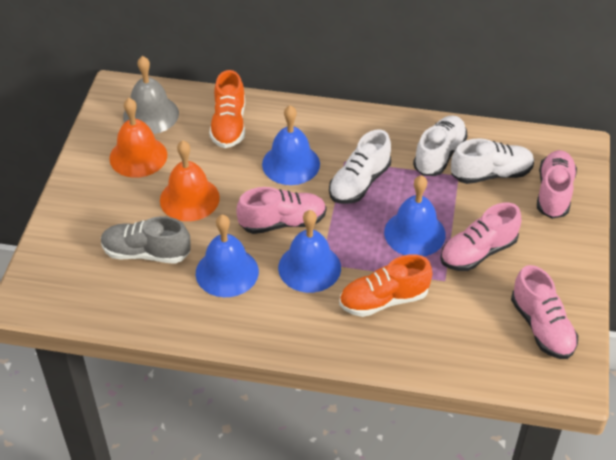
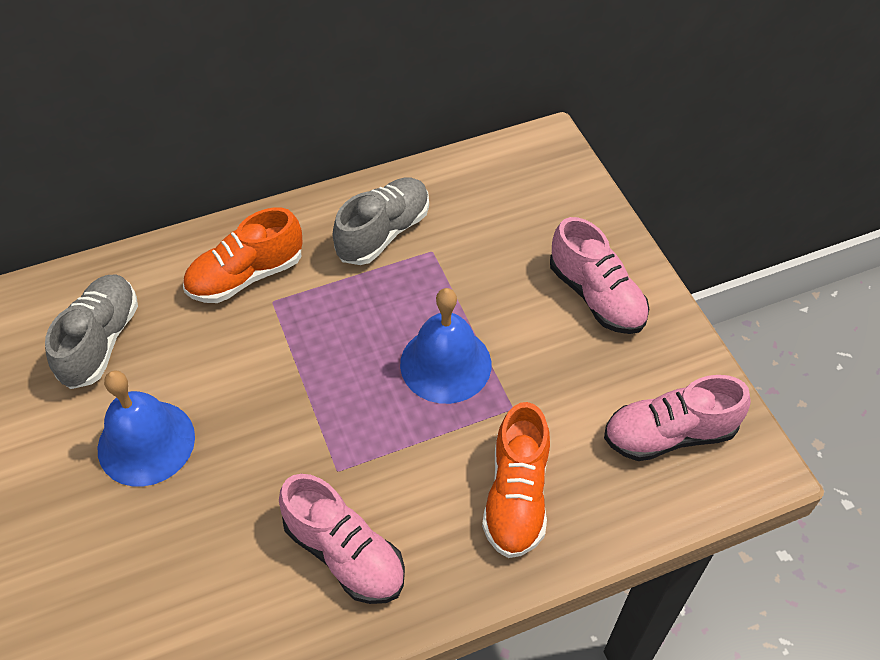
blue bell: 4 -> 2
grey bell: 1 -> 0
grey shoe: 1 -> 2
orange bell: 2 -> 0
pink shoe: 4 -> 3
white shoe: 3 -> 0

